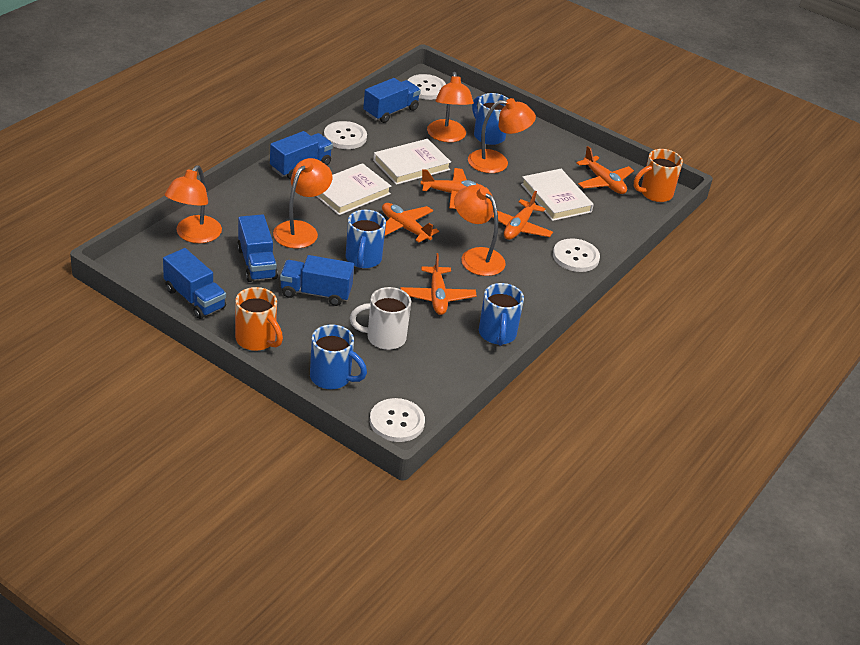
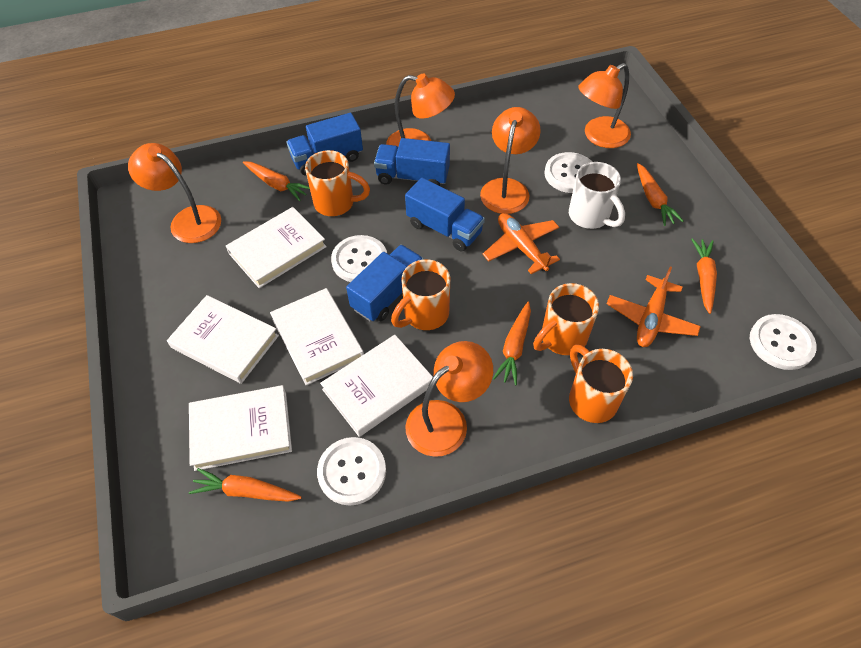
blue mug: 4 -> 0
blue truck: 5 -> 4
orange carrot: 0 -> 5
orange mug: 2 -> 4
orange plane: 5 -> 2
white book: 3 -> 5

